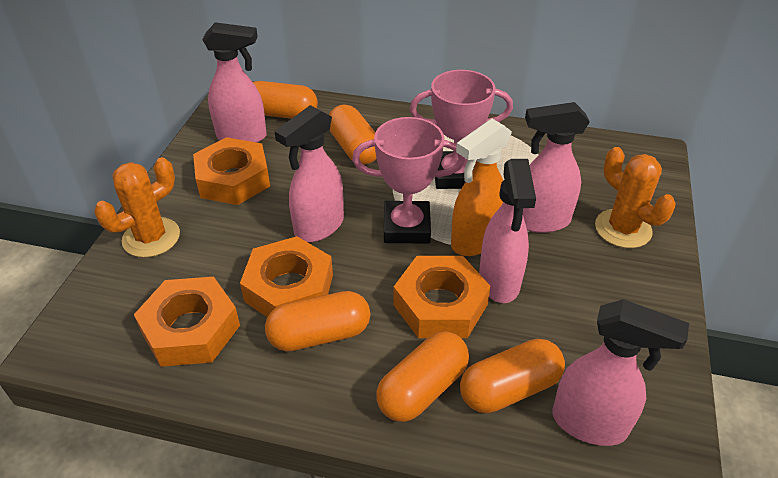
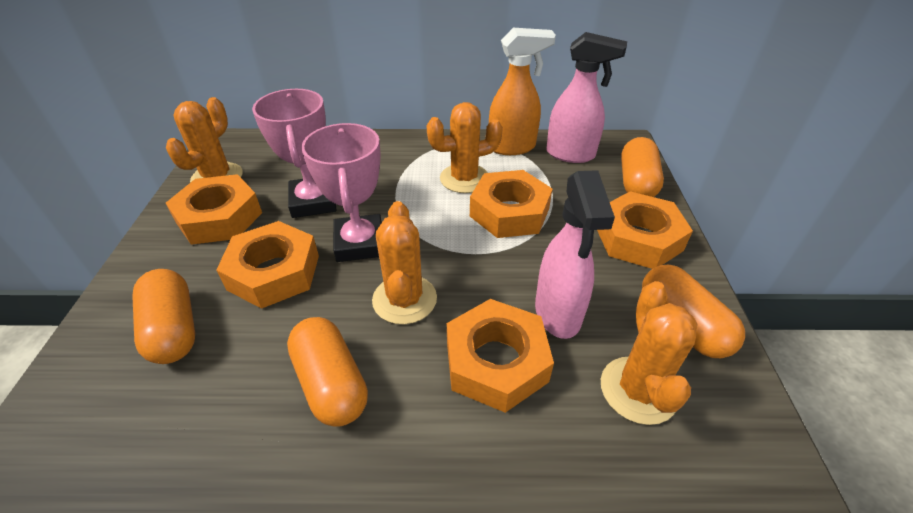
orange cactus: 2 -> 4
orange capsule: 5 -> 4
orange nut: 4 -> 5
pink spray bottle: 5 -> 2

